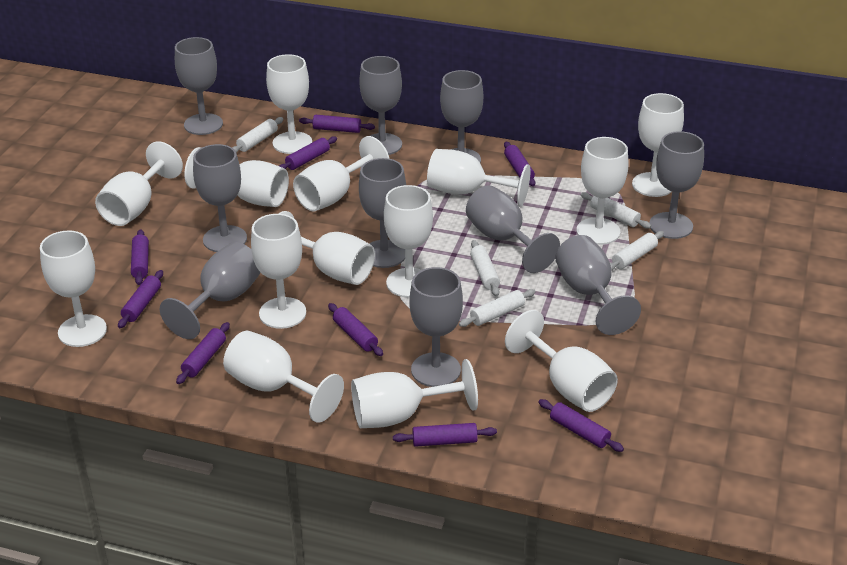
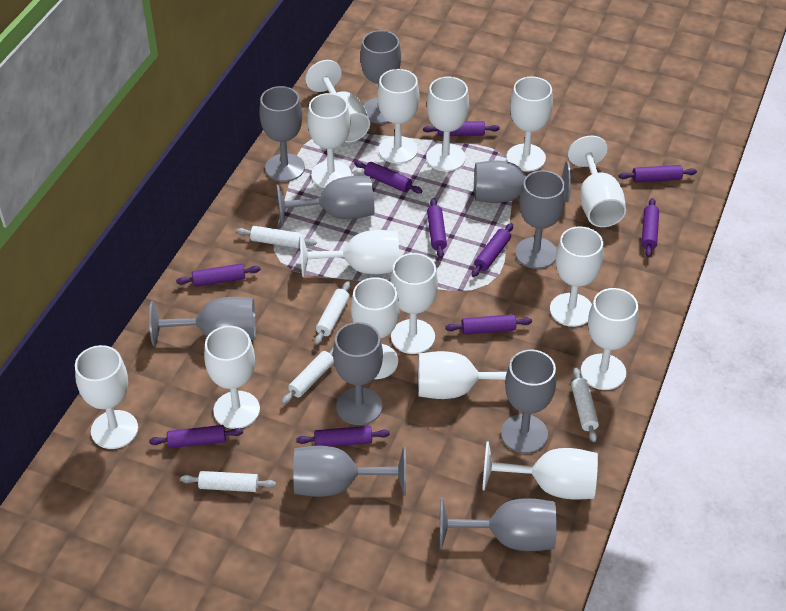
purple rolling pin: 9 -> 10
white goblet: 14 -> 15

